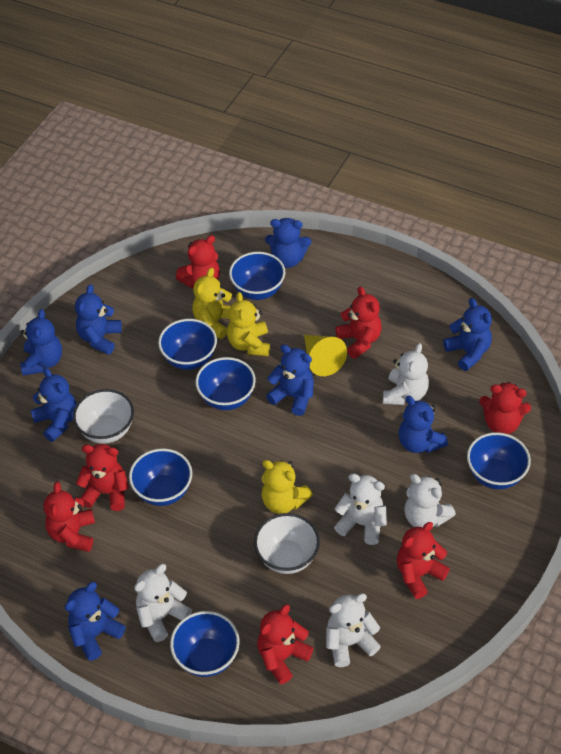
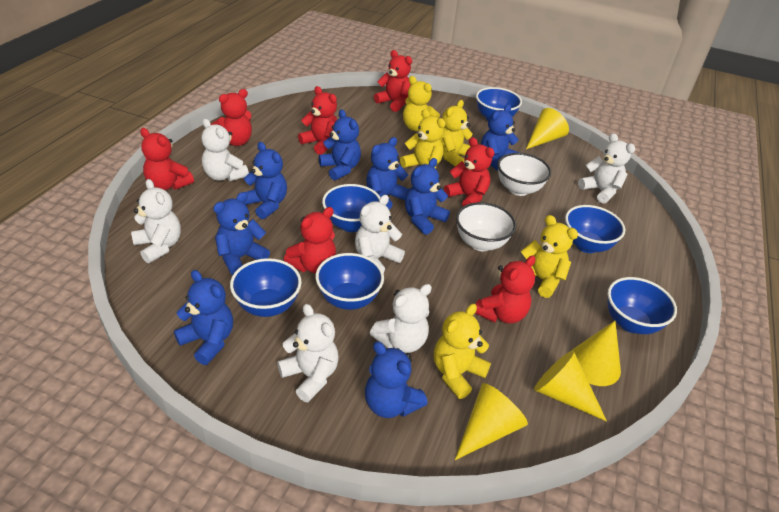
white teddy bear: 5 -> 6
yellow cone: 1 -> 4
yellow teddy bear: 3 -> 5

